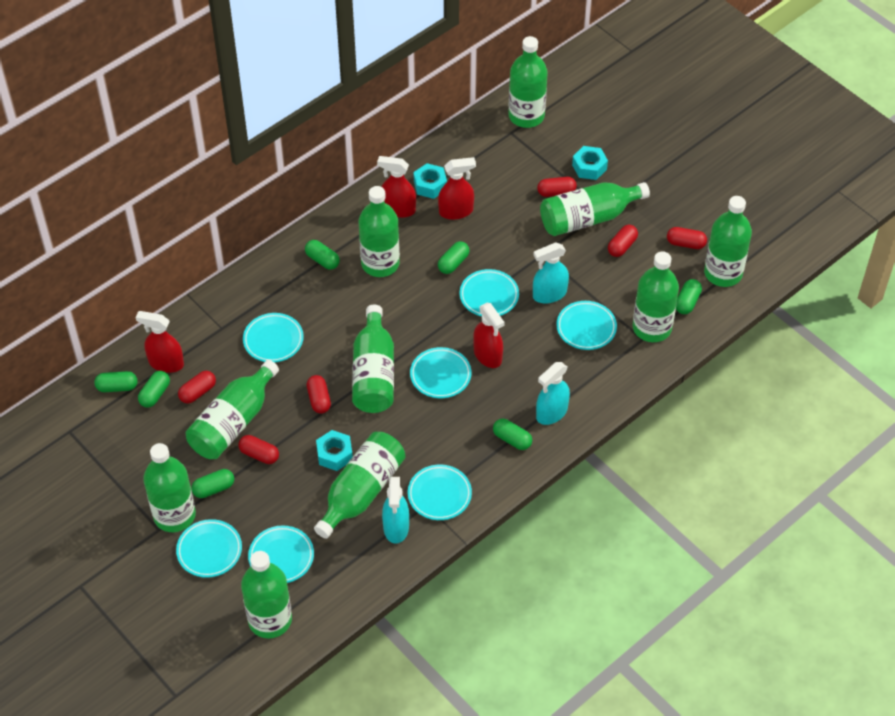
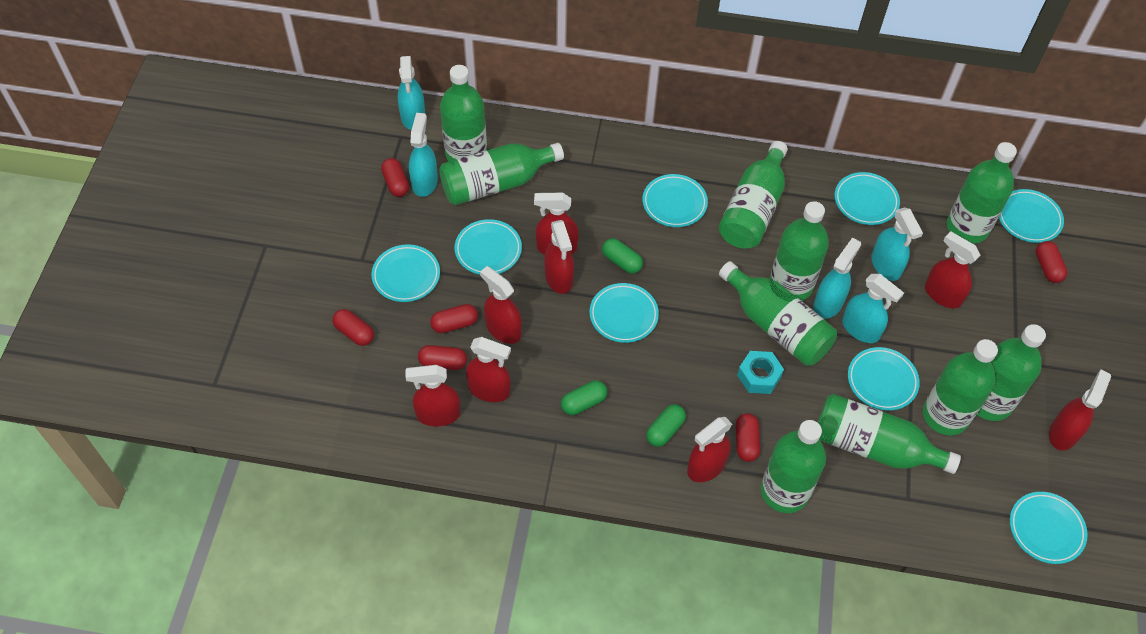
green capsule: 7 -> 3
red spray bottle: 4 -> 8
turquoise nut: 3 -> 1
turquoise plate: 7 -> 8
turquoise spray bottle: 3 -> 5

